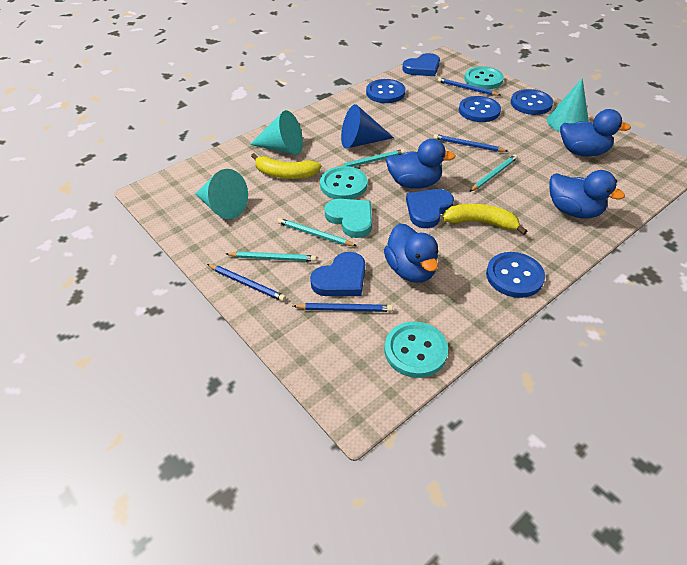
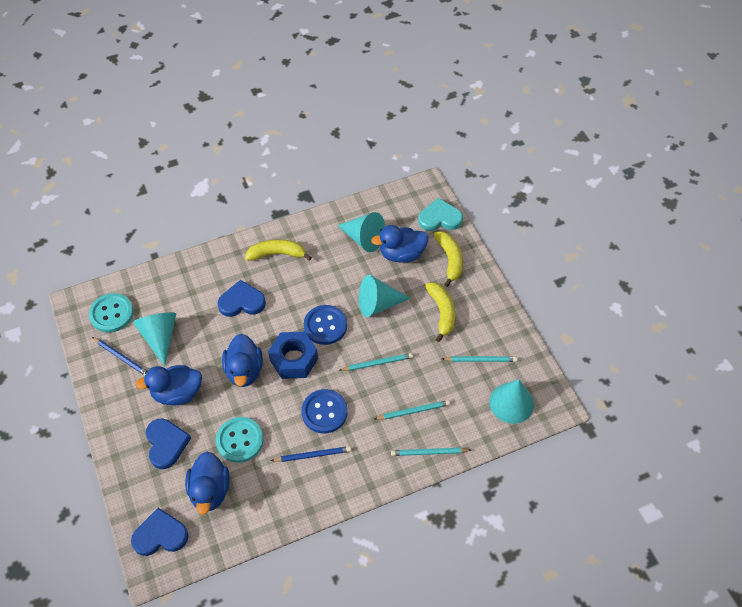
blue button: 4 -> 2
blue cone: 1 -> 0
blue nut: 0 -> 1
blue pencil: 4 -> 2
turquoise button: 3 -> 2
turquoise cone: 3 -> 4
yellow banana: 2 -> 3

